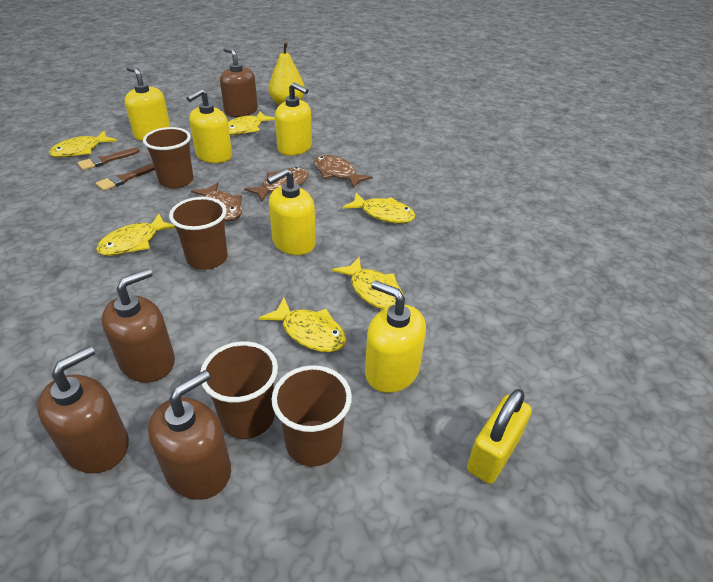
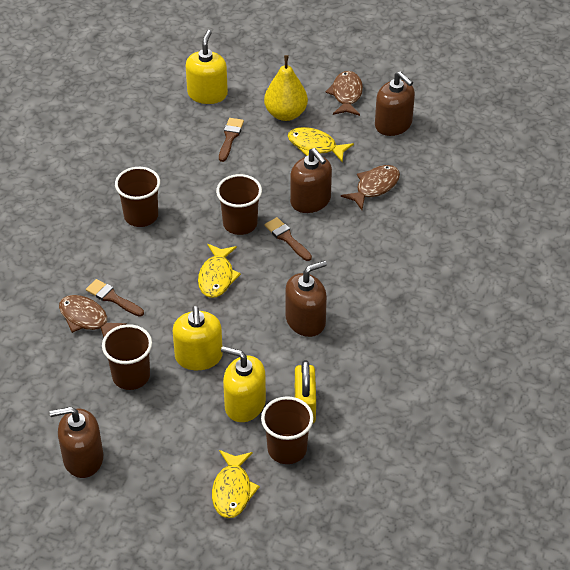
brown brush: 2 -> 3
yellow fish: 6 -> 3
yellow soap dispenser: 5 -> 3

